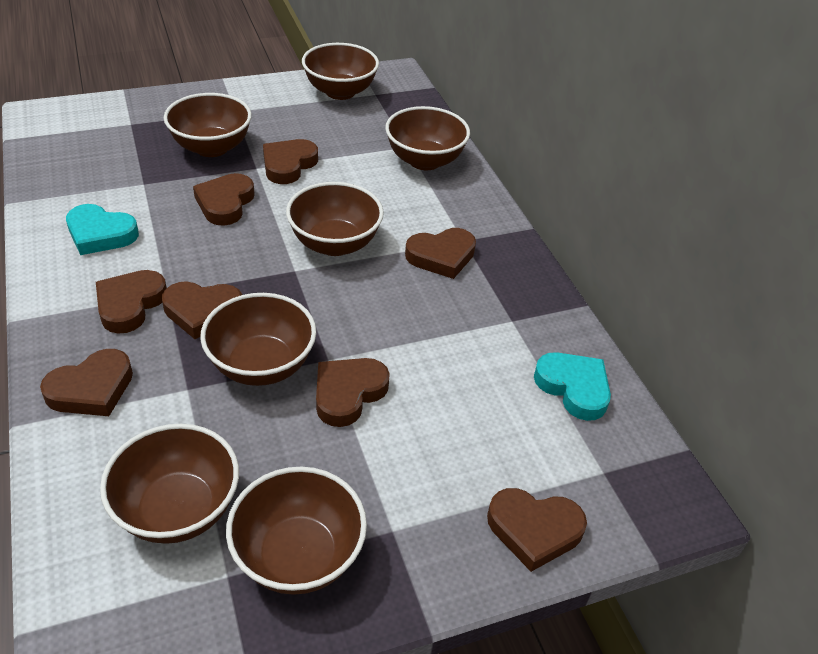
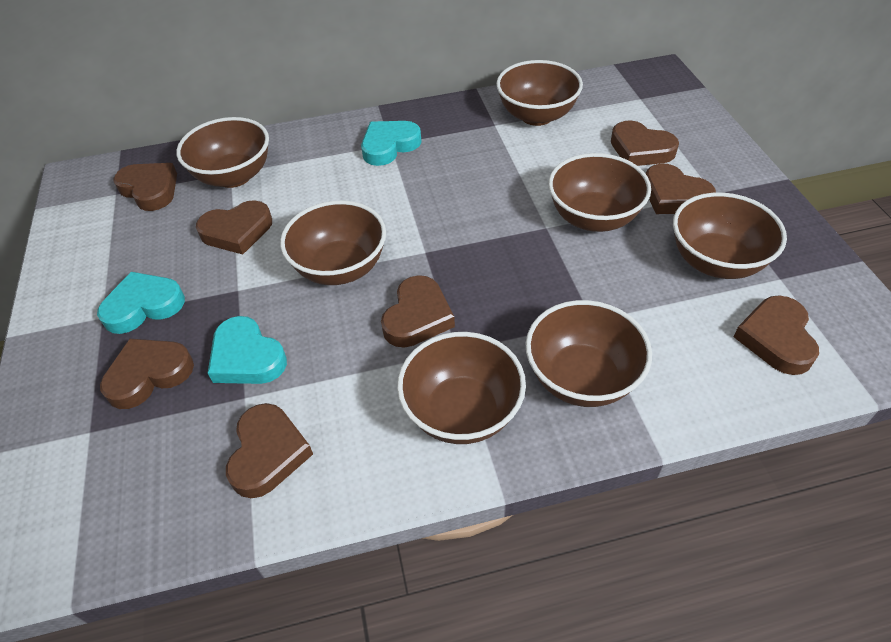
turquoise heart: 2 -> 3

